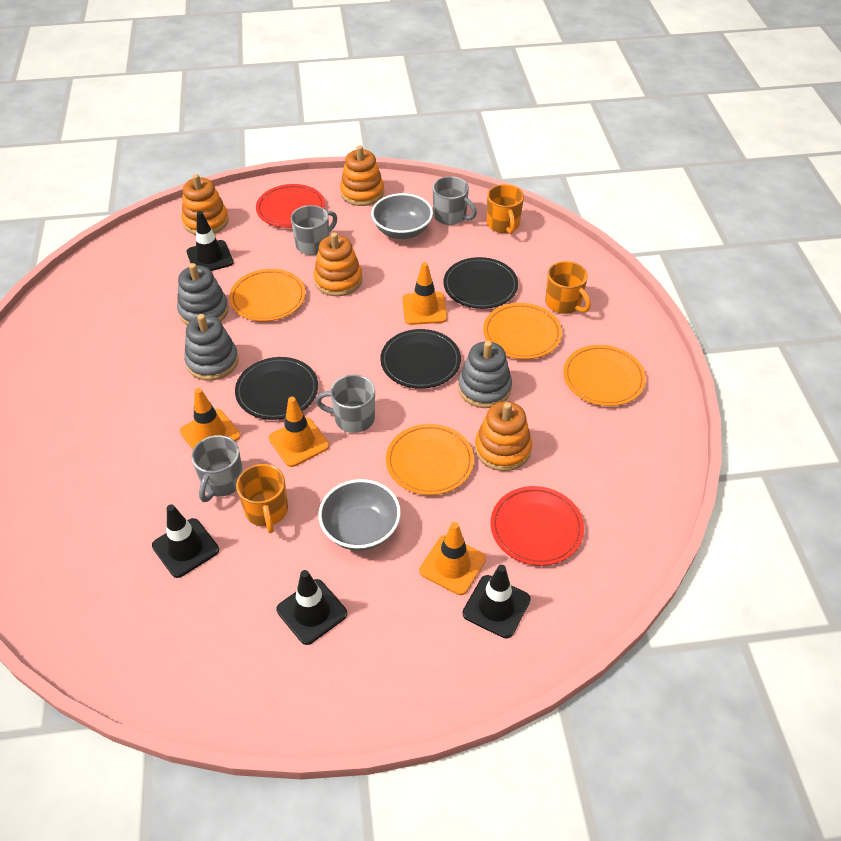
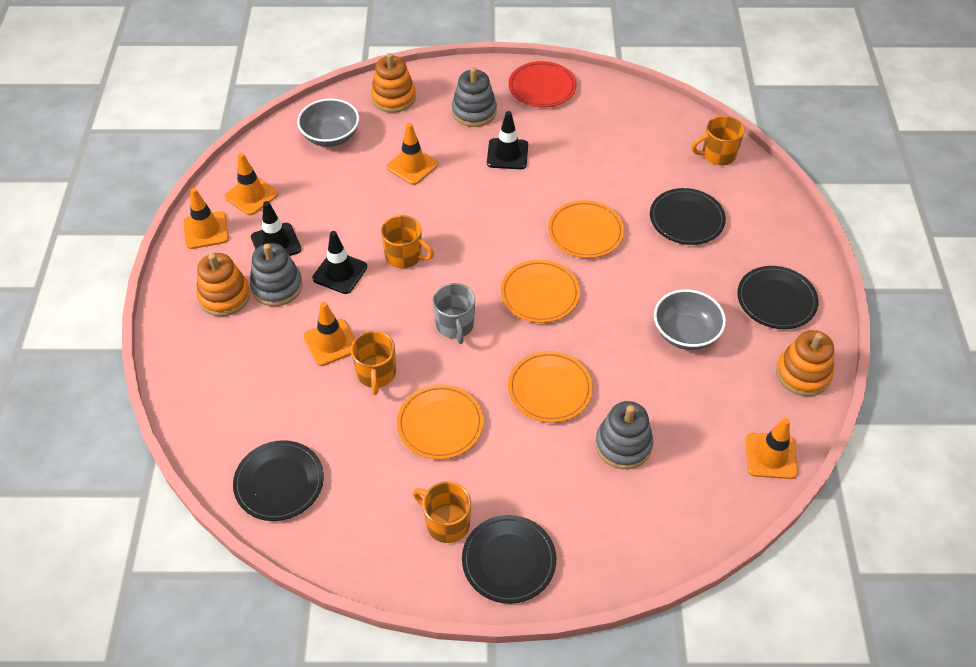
black plate: 3 -> 4
black traffic cone: 4 -> 3
grey mug: 4 -> 1
orange mug: 3 -> 4
orange stacking toy: 4 -> 3
orange traffic cone: 4 -> 5
red plate: 2 -> 1

